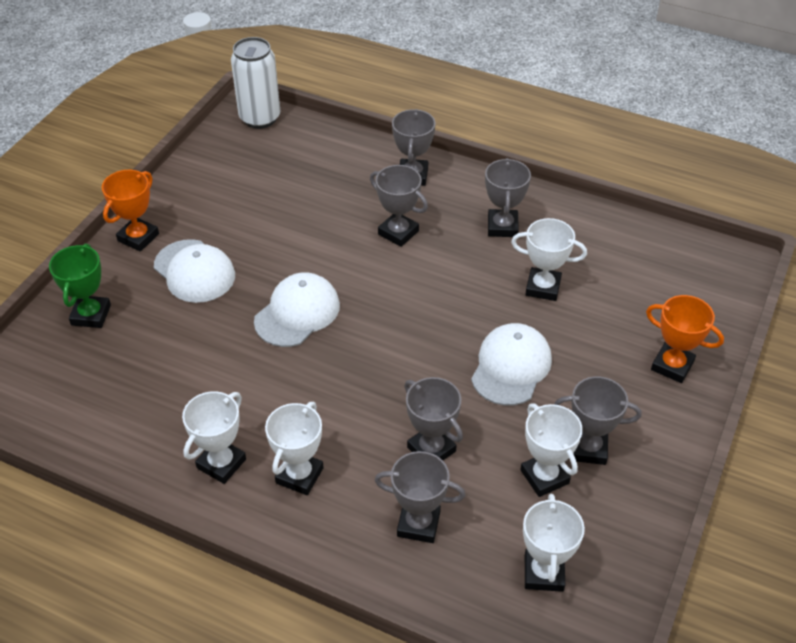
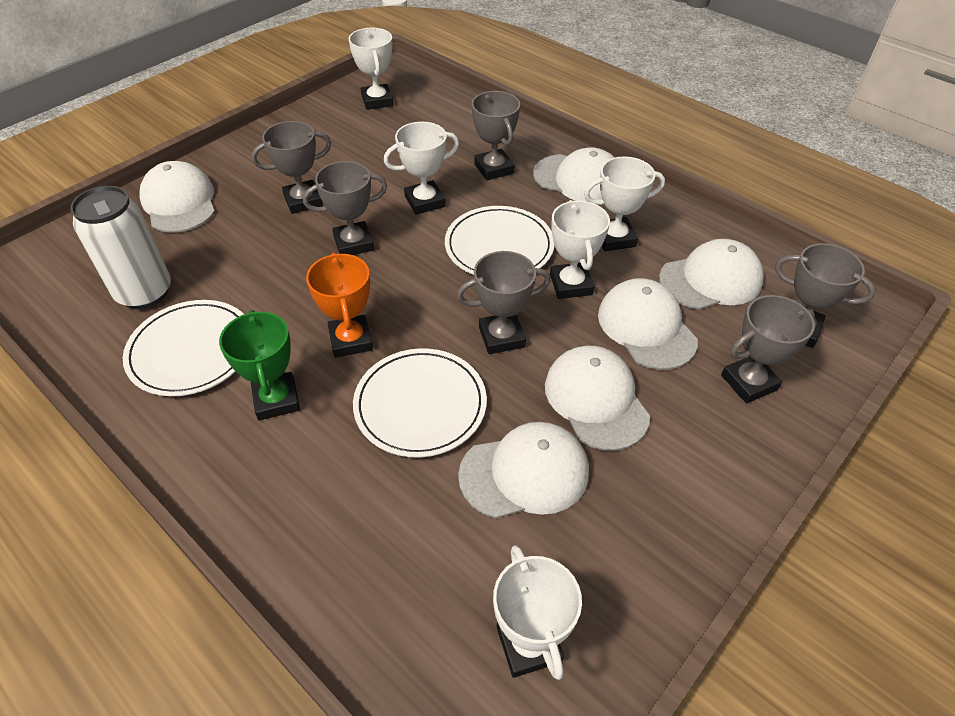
orange trophy: 2 -> 1
white cap: 3 -> 6
white plate: 0 -> 3

